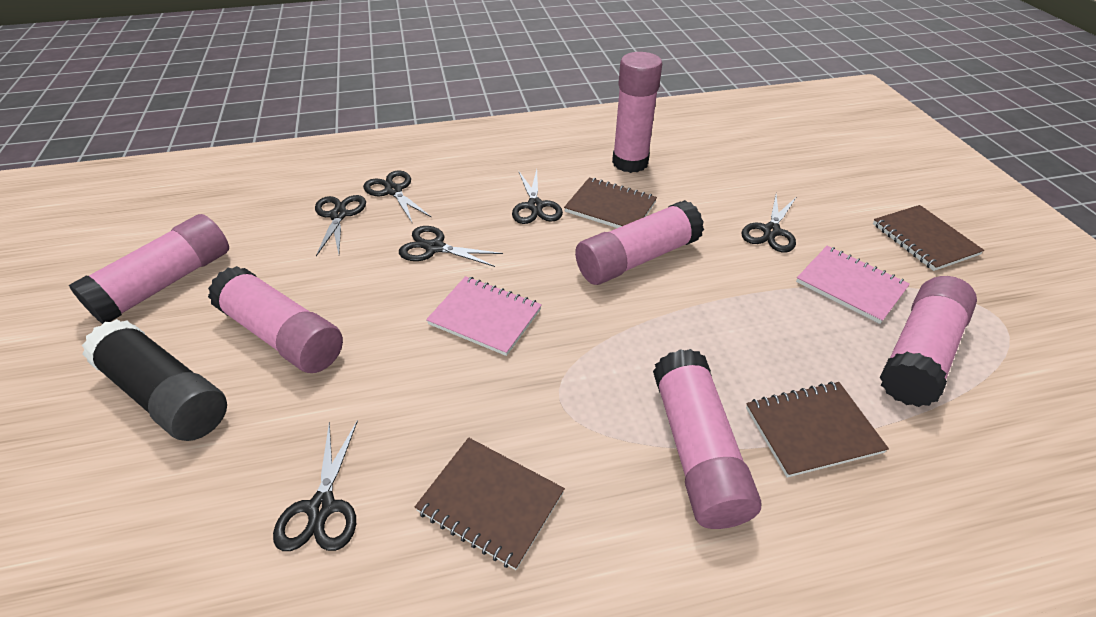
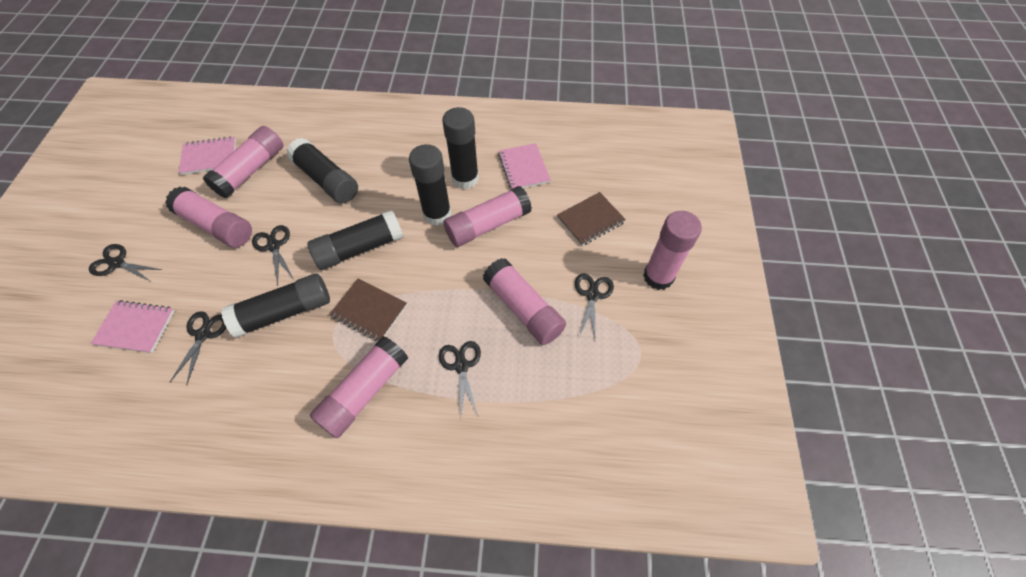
black glue stick: 1 -> 5
black scissors: 6 -> 5
brown notebook: 4 -> 2
pink notebook: 2 -> 3

